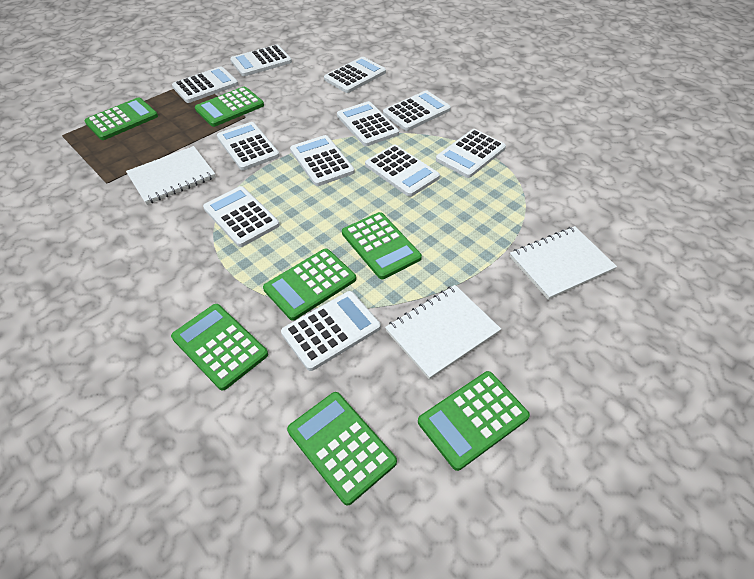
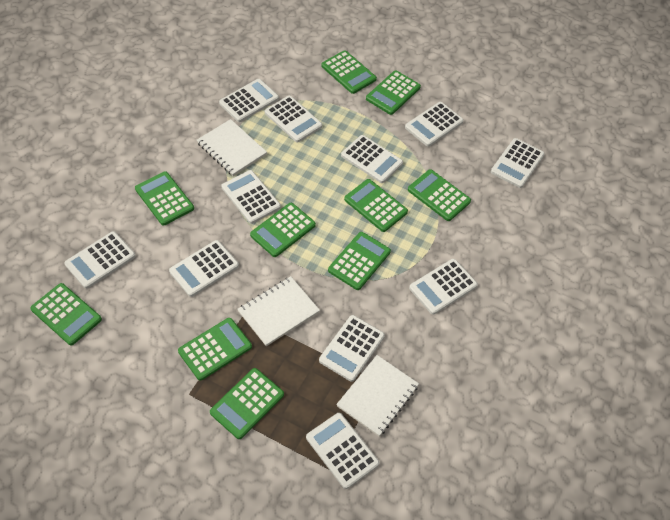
green calculator: 7 -> 10

